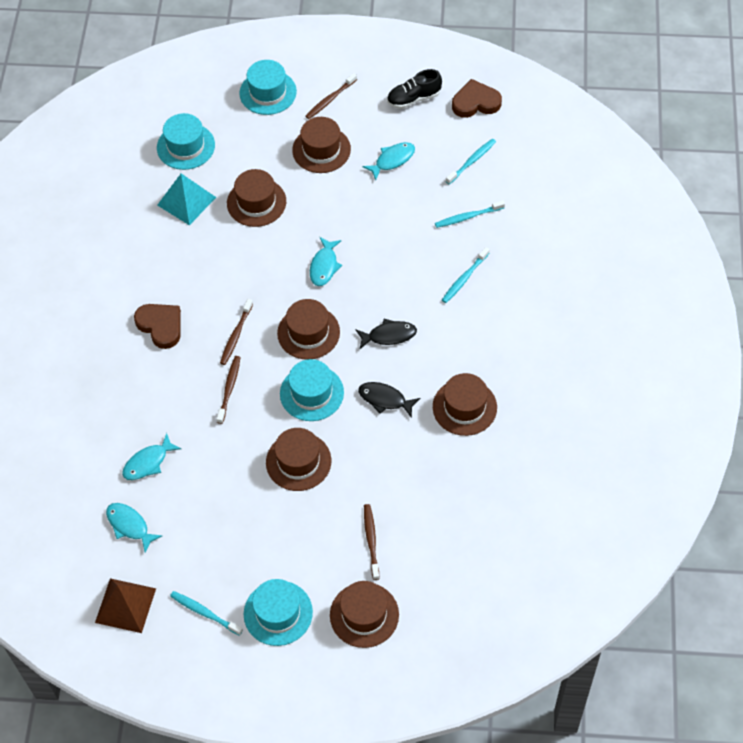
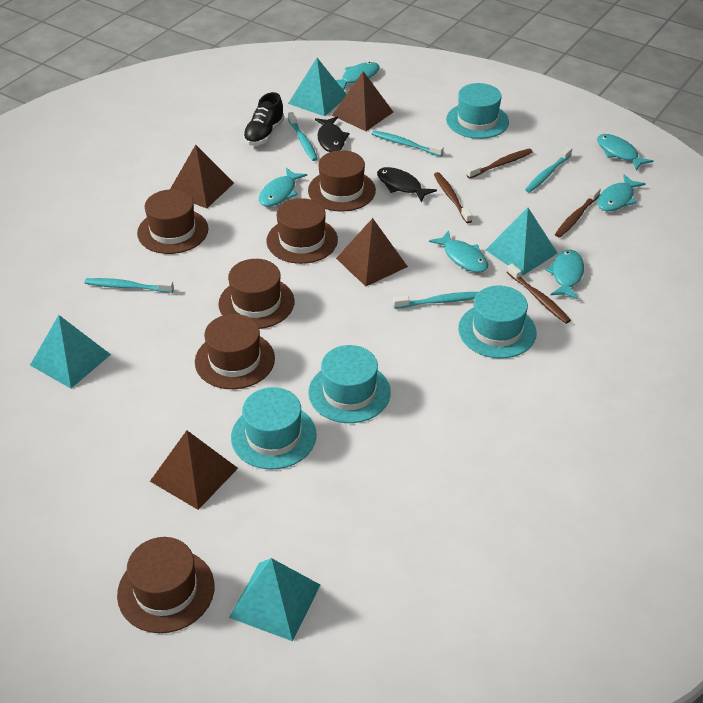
brown heart: 2 -> 0
brown pyramid: 1 -> 4
turquoise fish: 4 -> 6
turquoise pyramid: 1 -> 4
turquoise toothbrush: 4 -> 5

